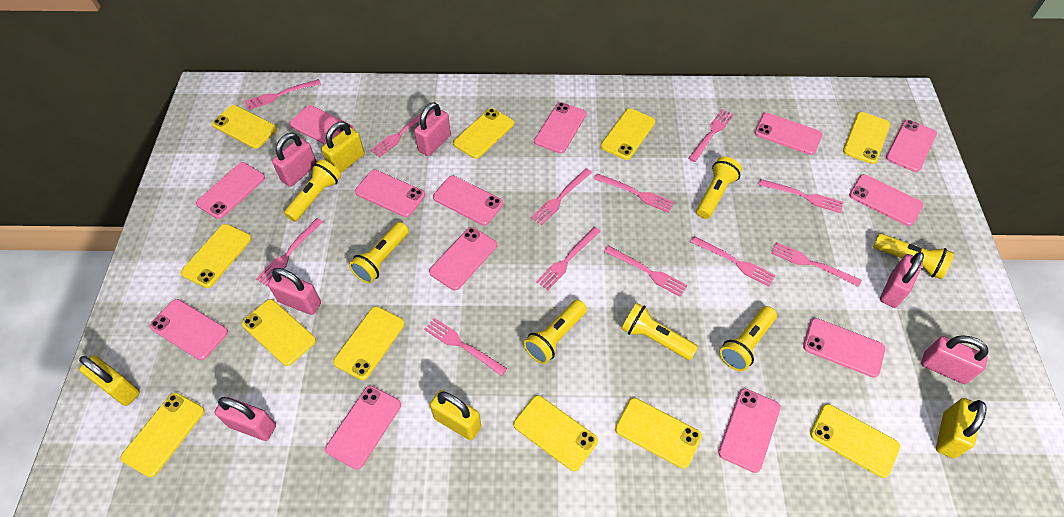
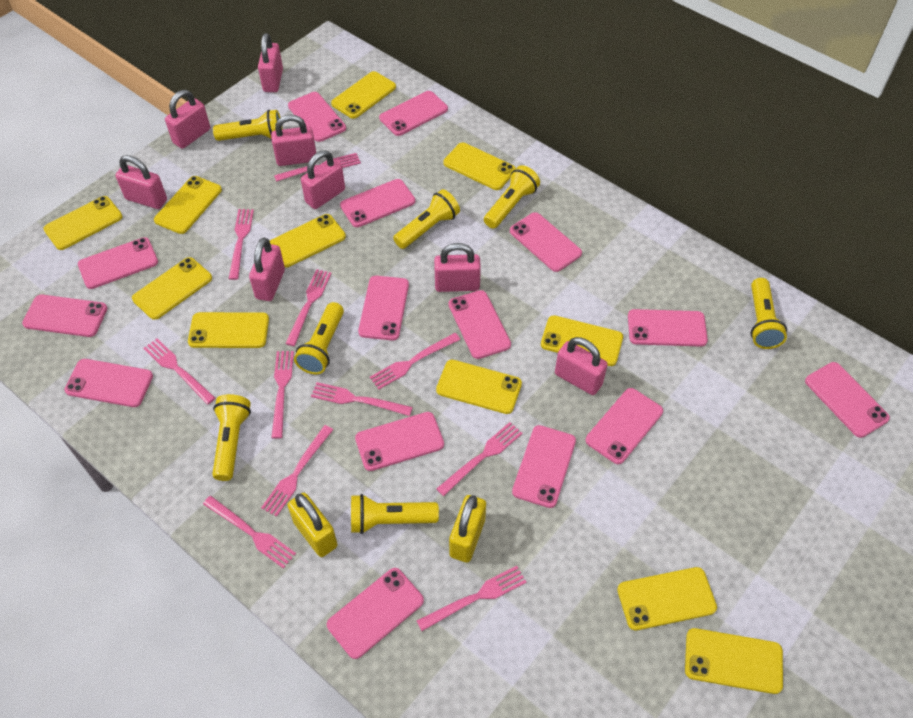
pink fork: 12 -> 11
pink padlock: 6 -> 8
pink phone: 13 -> 15
yellow padlock: 4 -> 2

